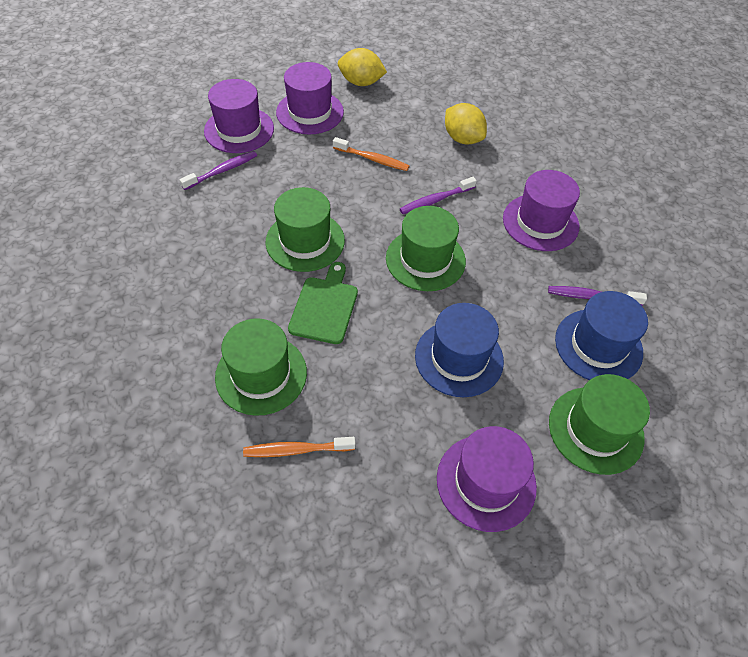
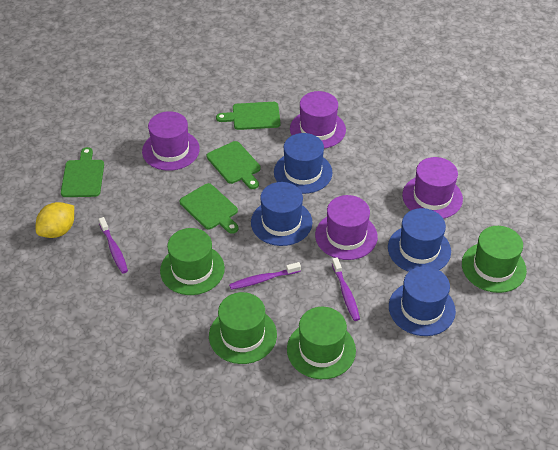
blue hat: 2 -> 4
green cutting board: 1 -> 4
orange toothbrush: 2 -> 0
yellow lemon: 2 -> 1

